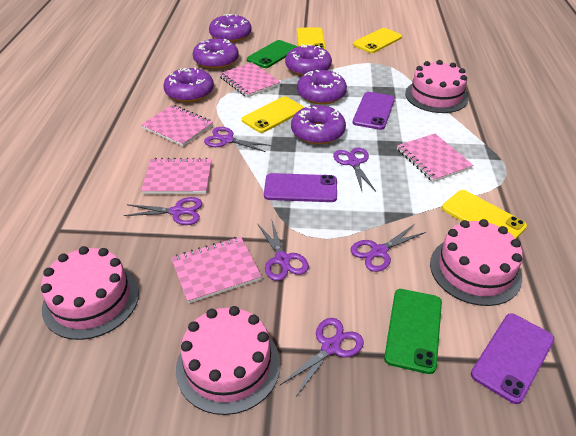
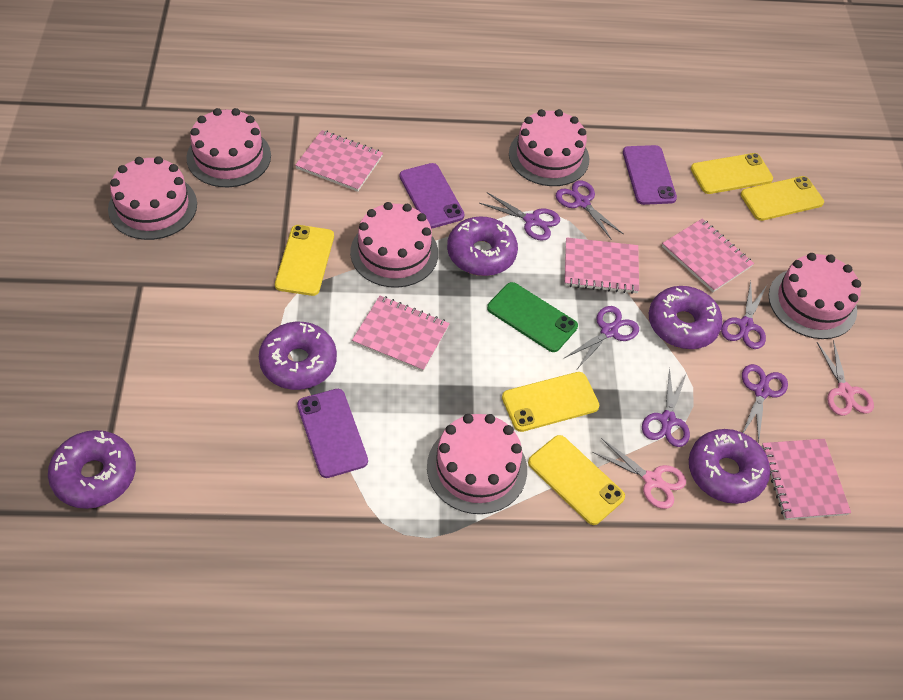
green phone: 2 -> 1
pink cake: 4 -> 6
pink scissors: 0 -> 2
purple donut: 6 -> 5
yellow phone: 4 -> 5

